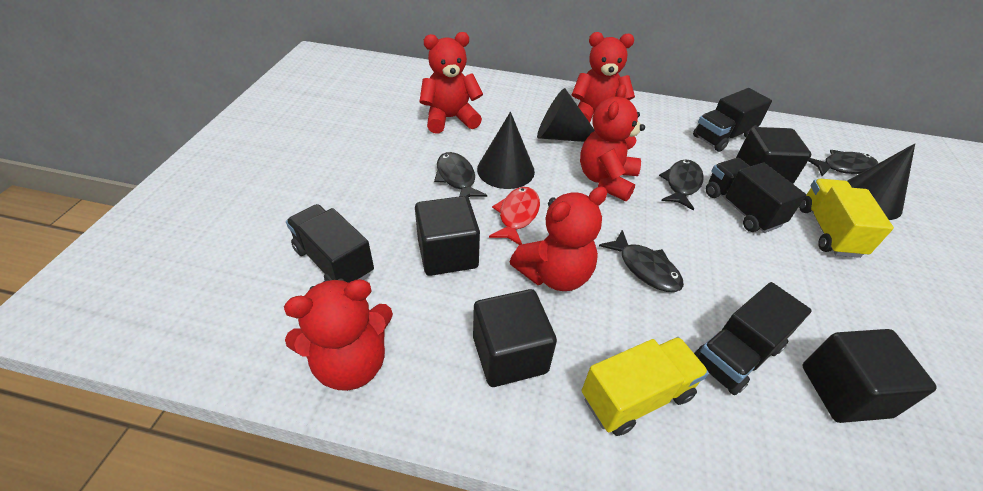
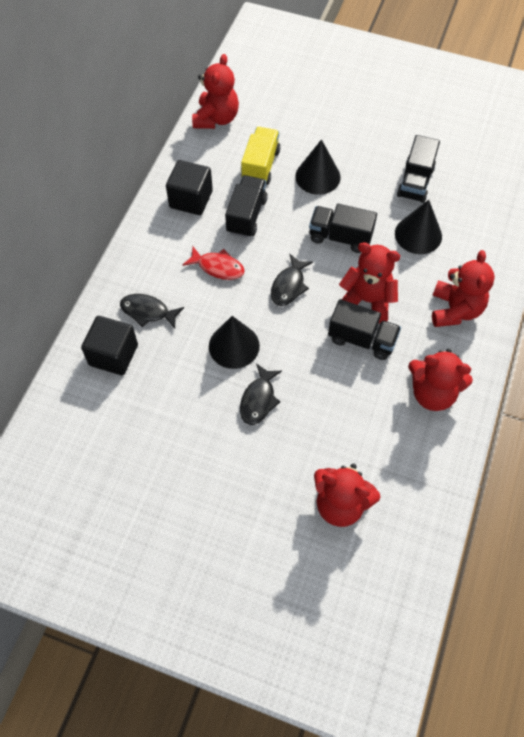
black cube: 4 -> 2
black fish: 4 -> 3
yellow truck: 2 -> 1

